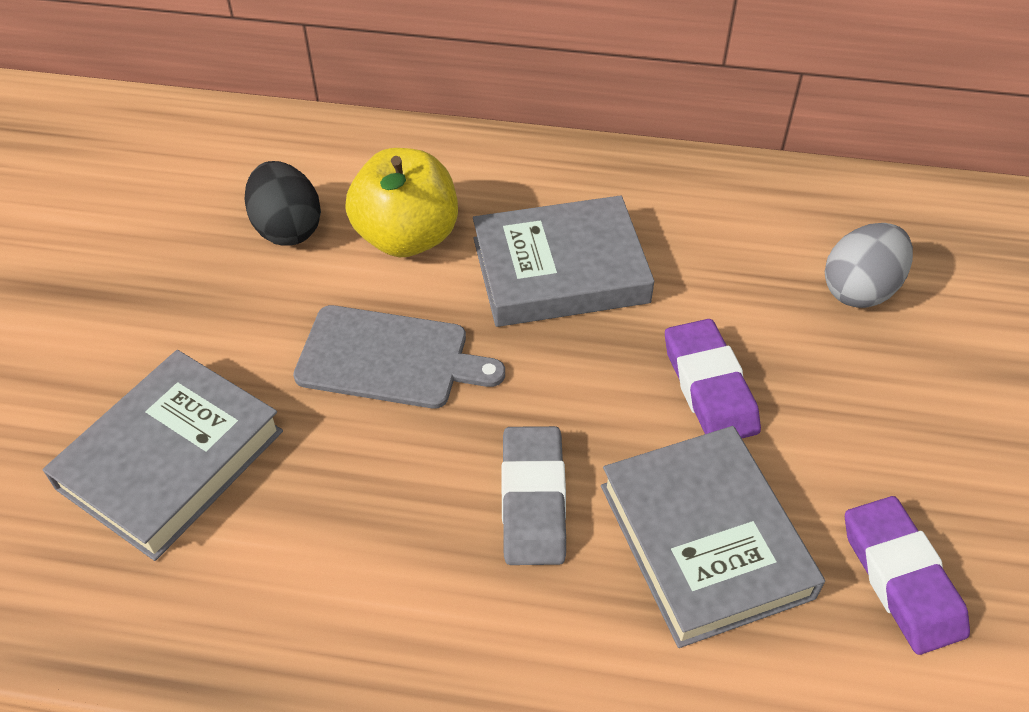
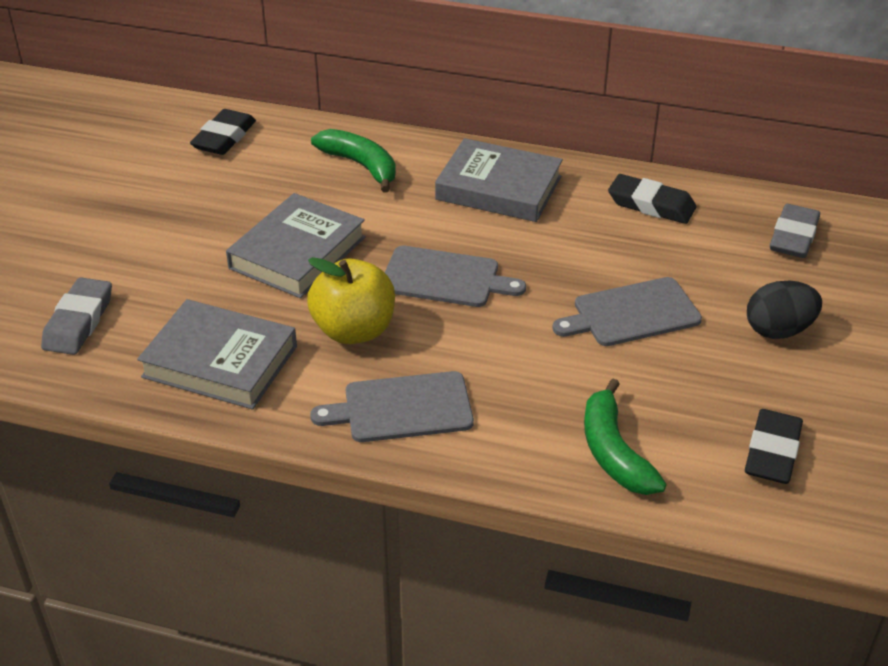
black eraser: 0 -> 3
green banana: 0 -> 2
grey cutting board: 1 -> 3
grey egg: 1 -> 0
grey eraser: 1 -> 2
purple eraser: 2 -> 0

